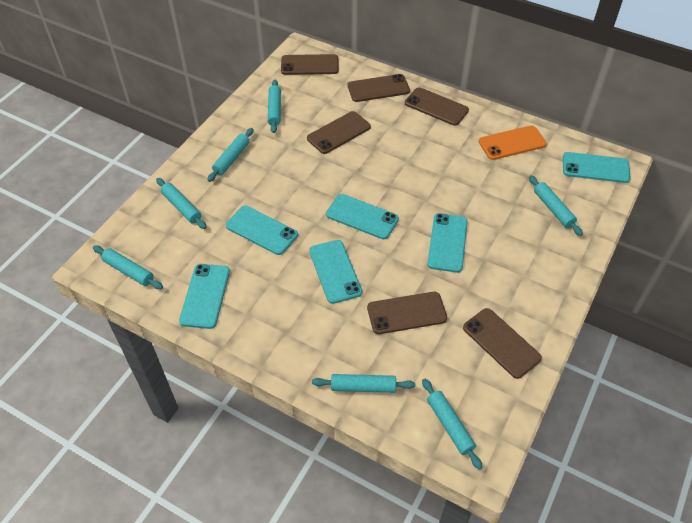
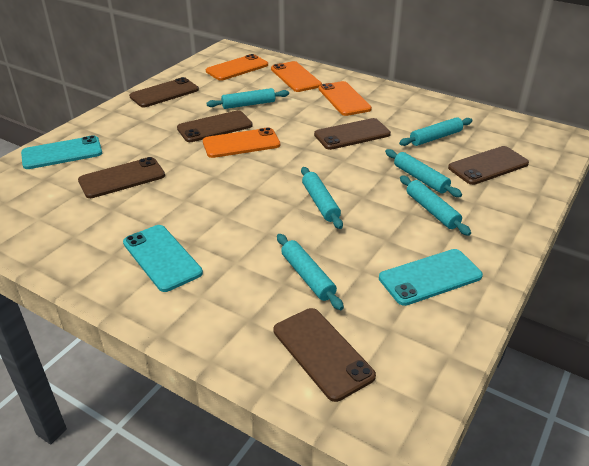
orange phone: 1 -> 4
turquoise phone: 6 -> 3
turquoise rolling pin: 7 -> 6

